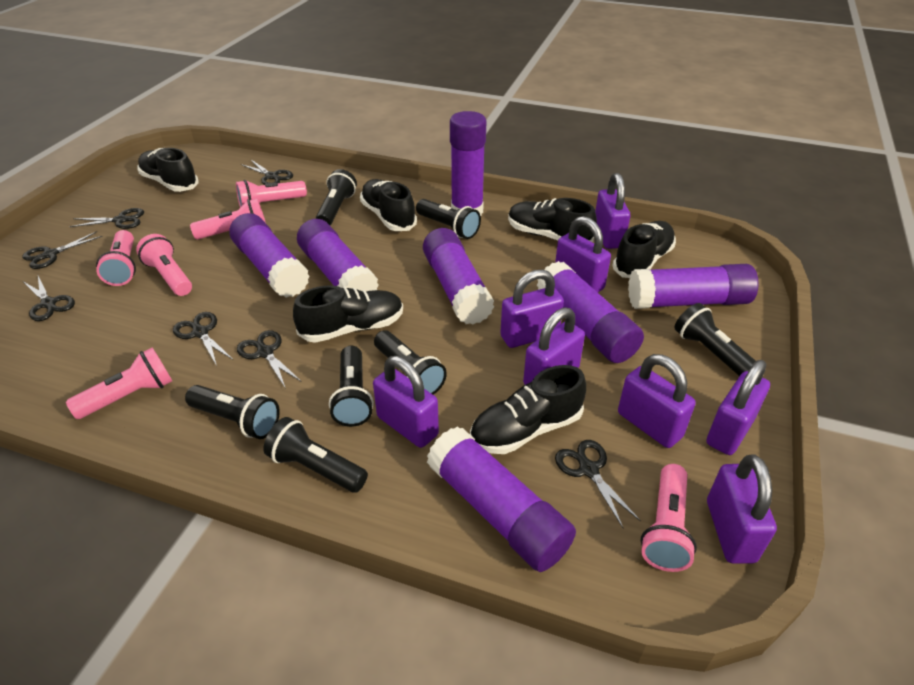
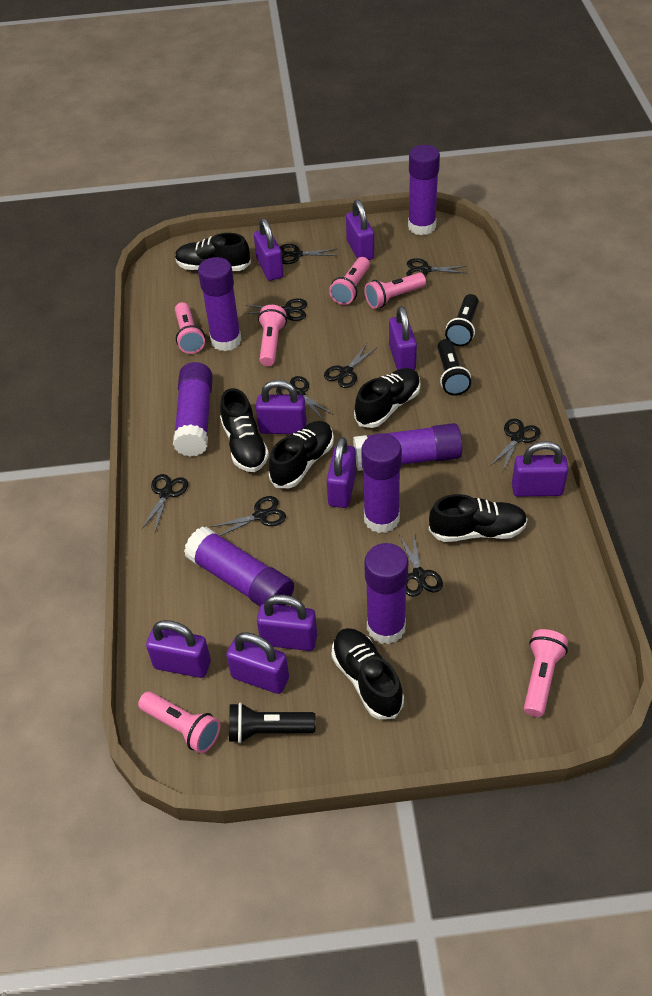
black flashlight: 7 -> 3
black scissors: 7 -> 9
purple padlock: 8 -> 9

